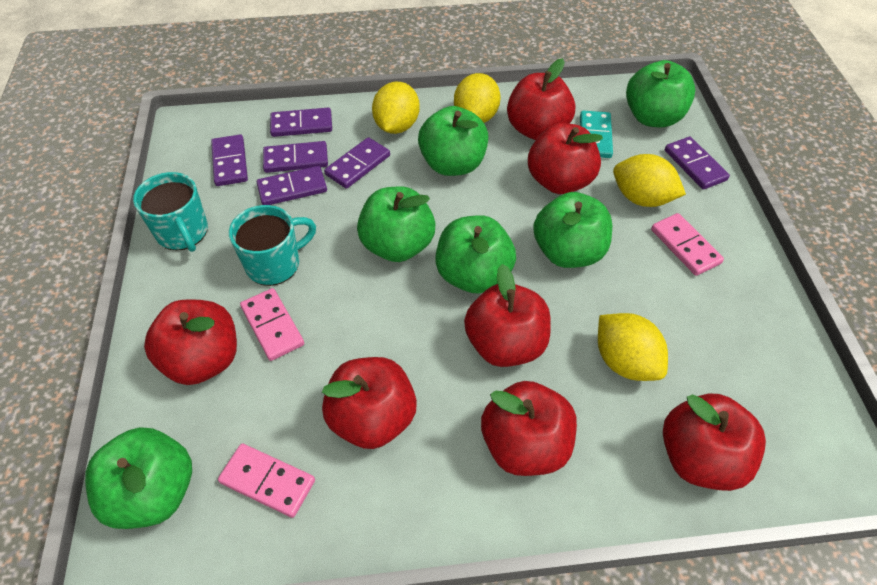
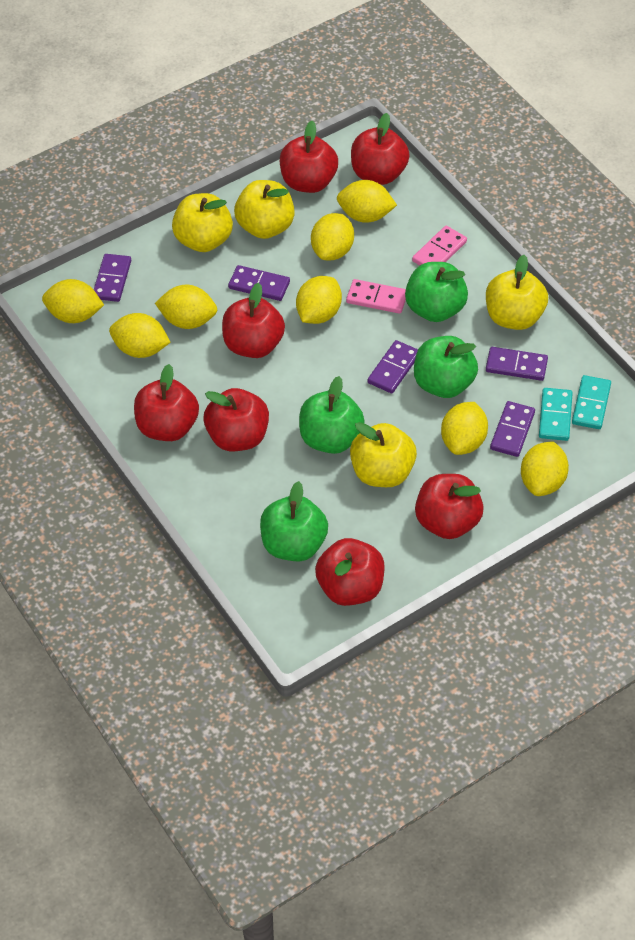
green apple: 6 -> 4
pink domino: 3 -> 2
purple domino: 6 -> 5
turquoise domino: 1 -> 2
turquoise mug: 2 -> 0
yellow apple: 0 -> 4
yellow lemon: 4 -> 8

